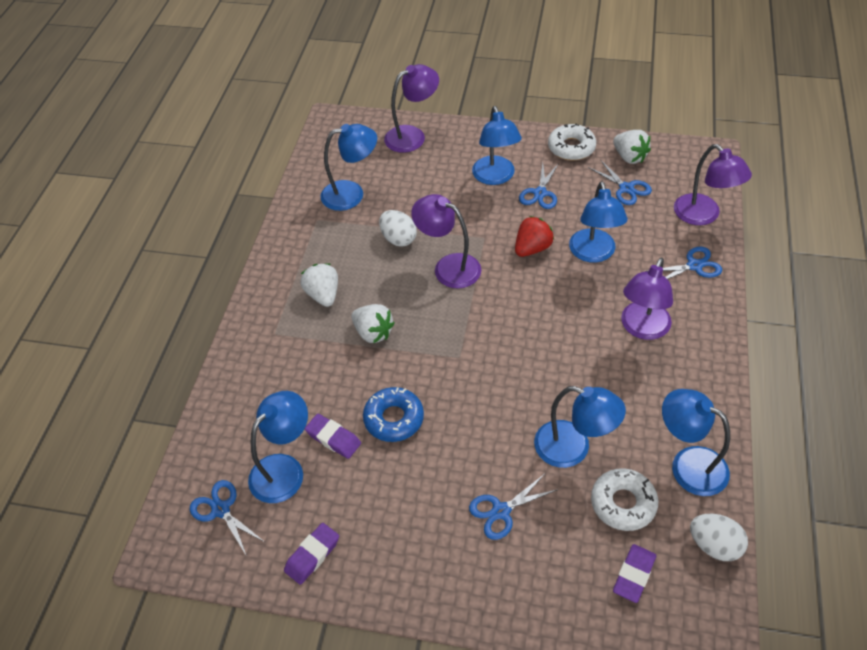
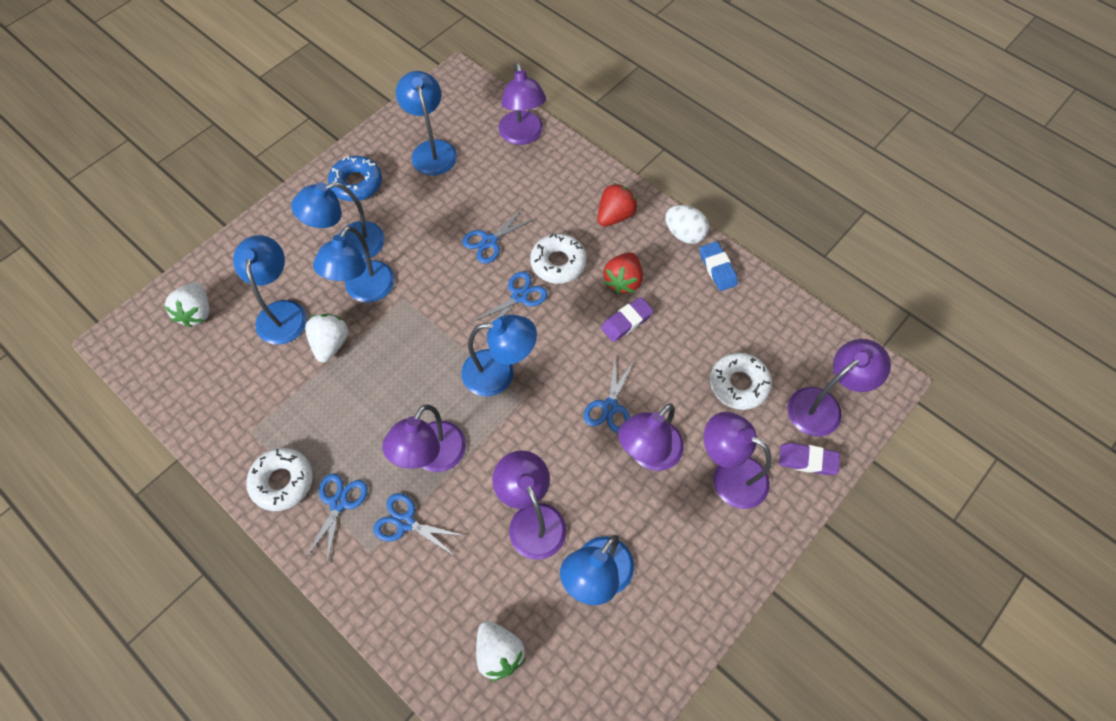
blue eraser: 0 -> 1
purple eraser: 3 -> 2
purple lamp: 4 -> 6
red strawberry: 1 -> 2
white donut: 2 -> 3
white egg: 2 -> 1

